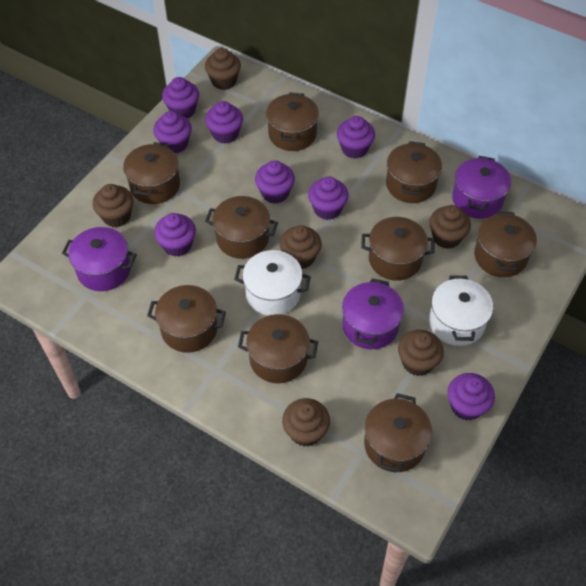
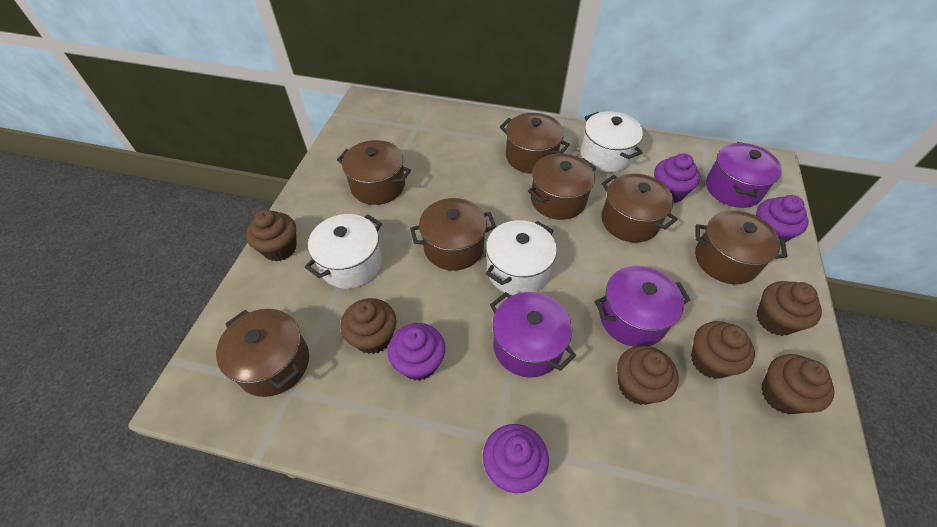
brown pot: 9 -> 7
purple cupcake: 8 -> 4
white pot: 2 -> 3

